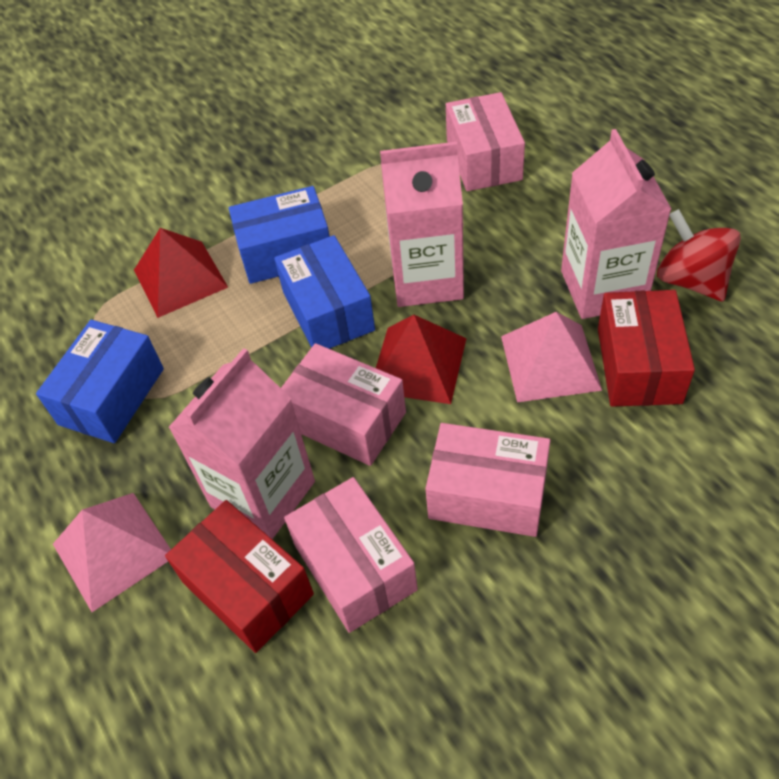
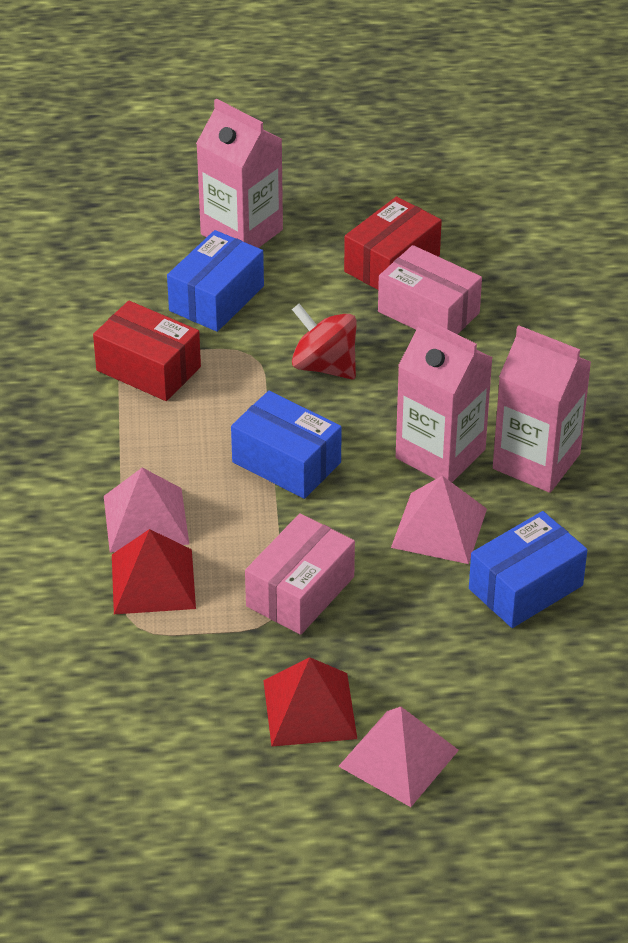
pink box: 4 -> 2
pink pyramid: 2 -> 3

